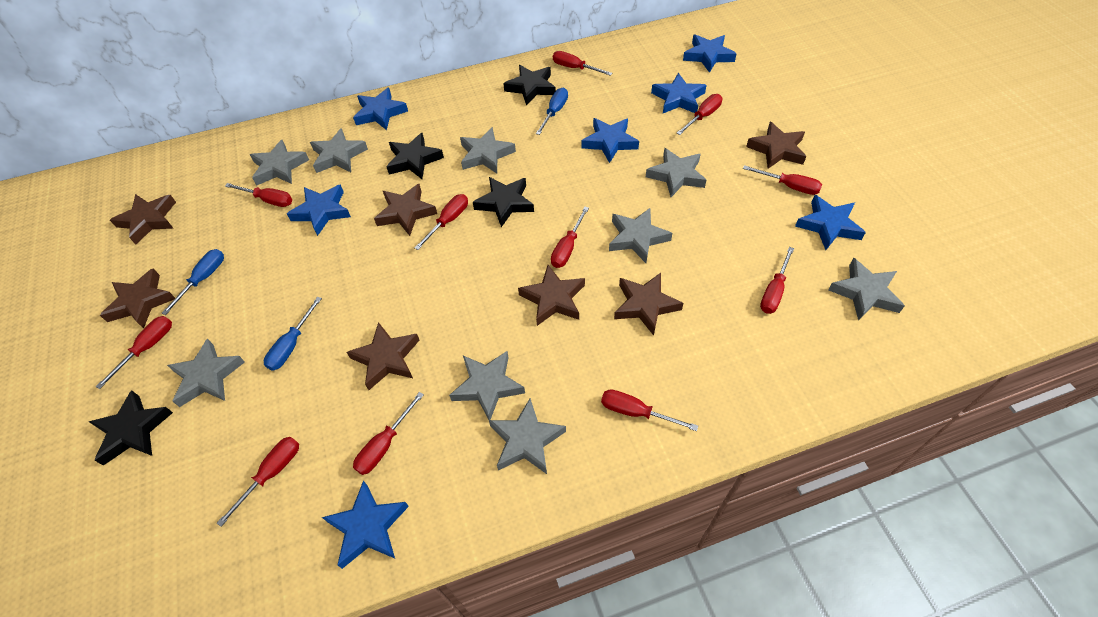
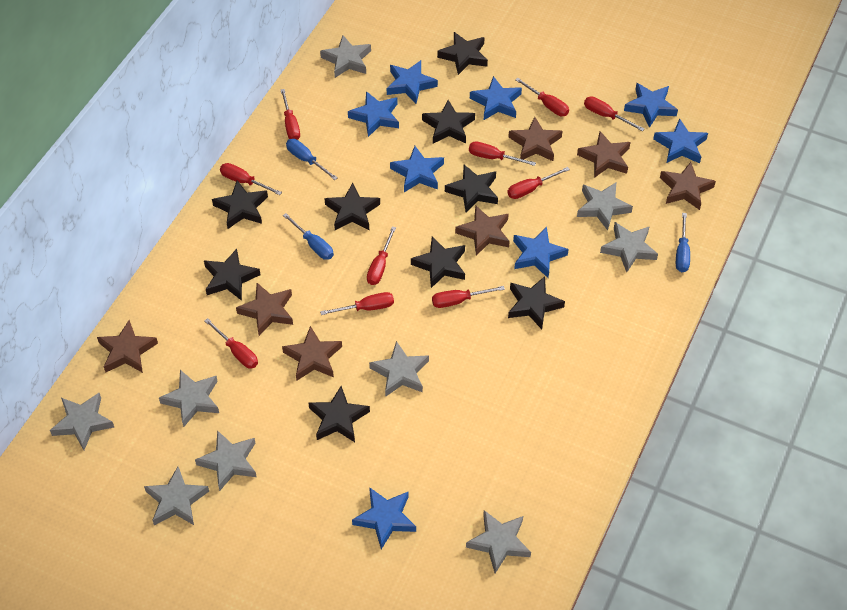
black star: 4 -> 9
blue star: 7 -> 8
red screwdriver: 11 -> 10

